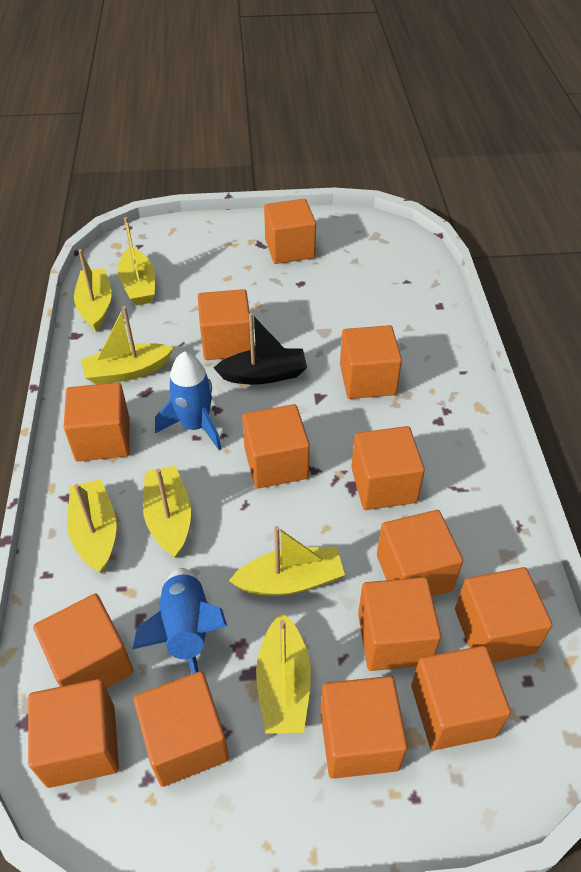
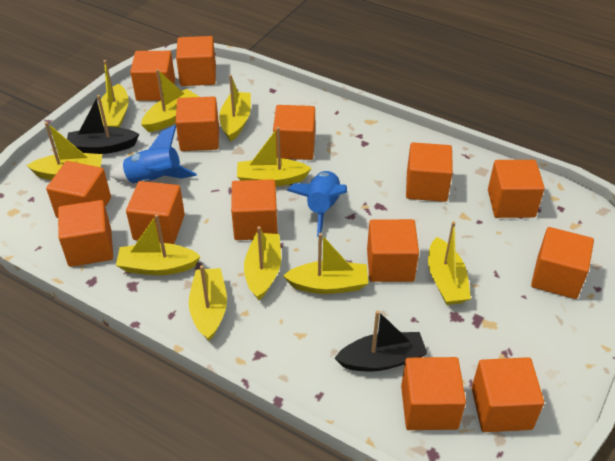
black boat: 1 -> 2
yellow boat: 7 -> 10

